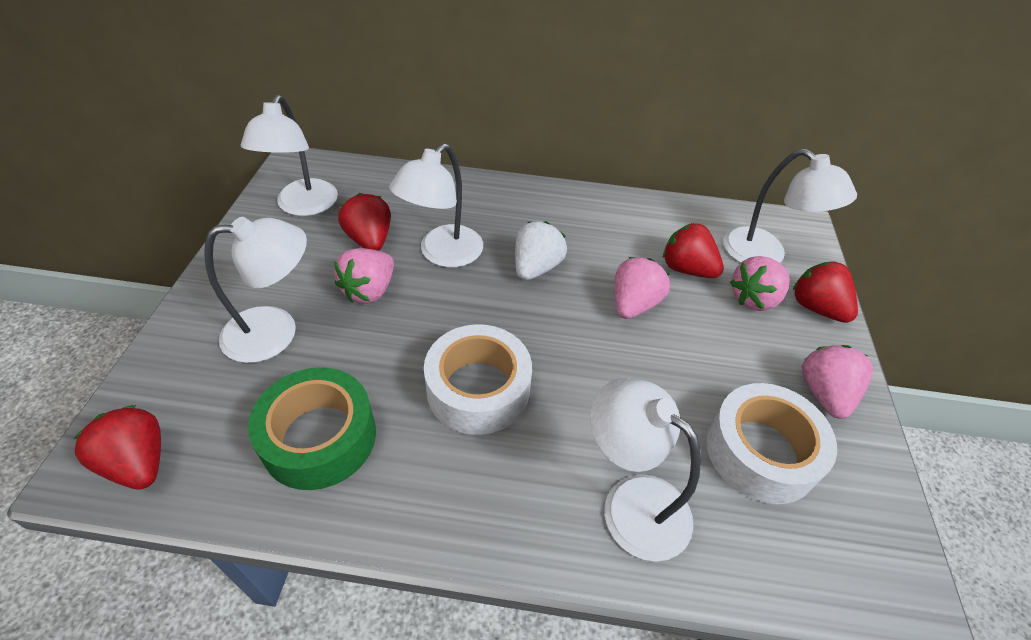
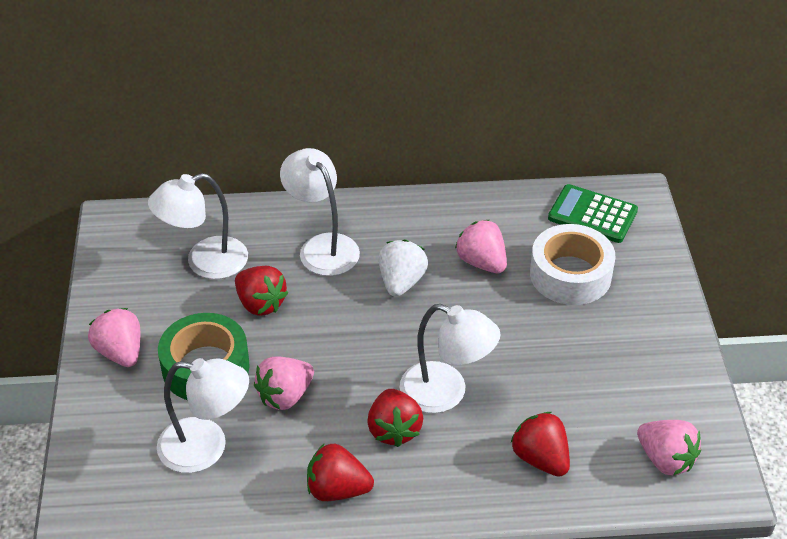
green calculator: 0 -> 1
white lamp: 5 -> 4
white tape: 2 -> 1

